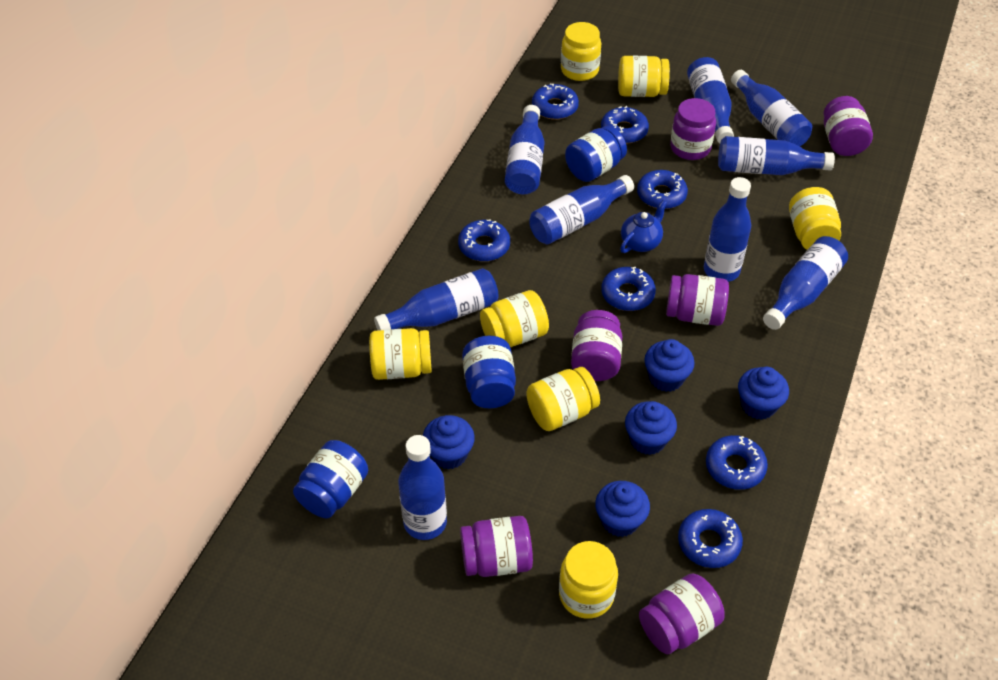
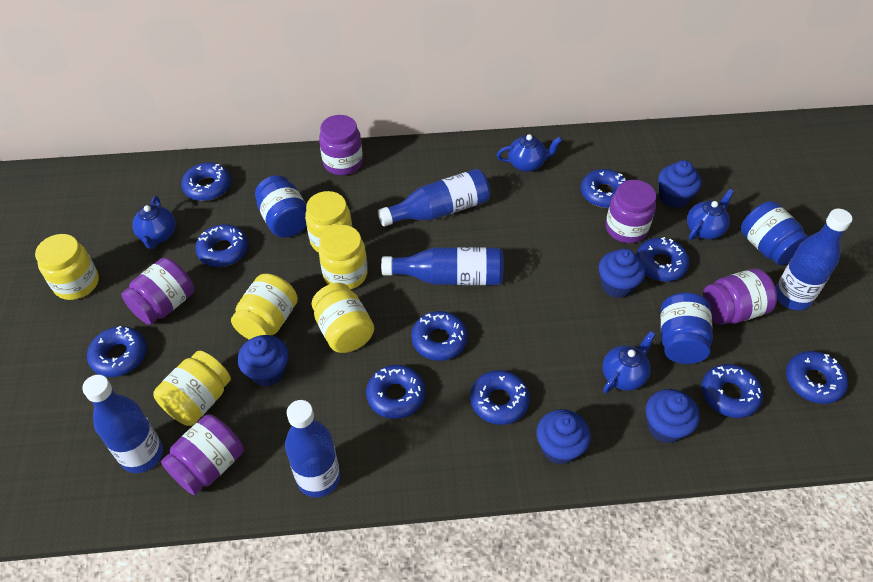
blue bottle: 9 -> 5
blue donut: 7 -> 10
blue teapot: 1 -> 4
purple jar: 6 -> 5
yellow jar: 7 -> 6

